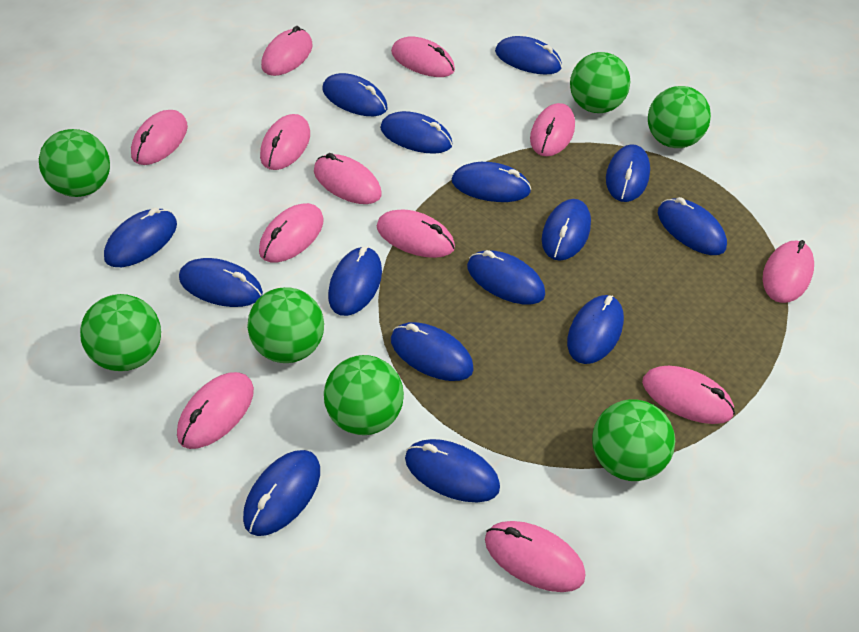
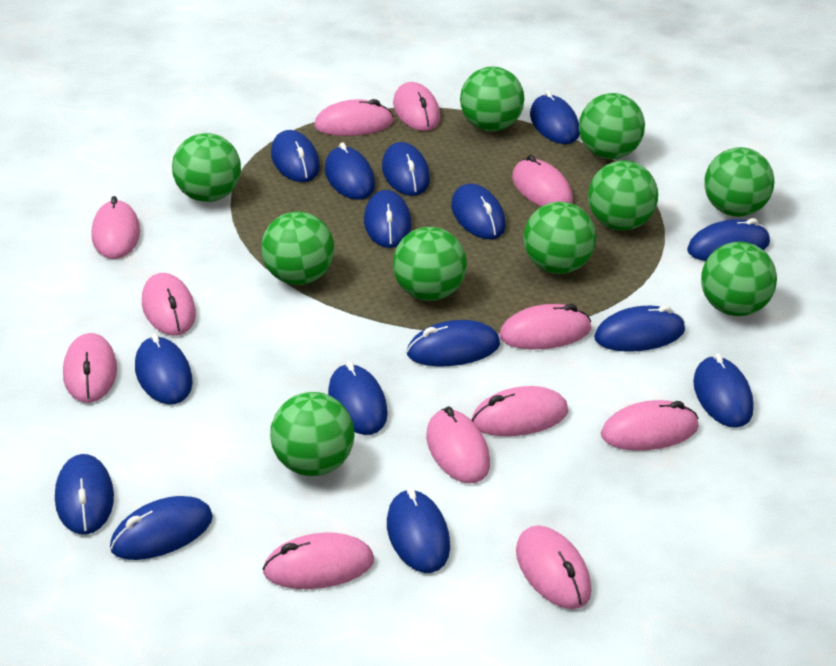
green ball: 7 -> 10

